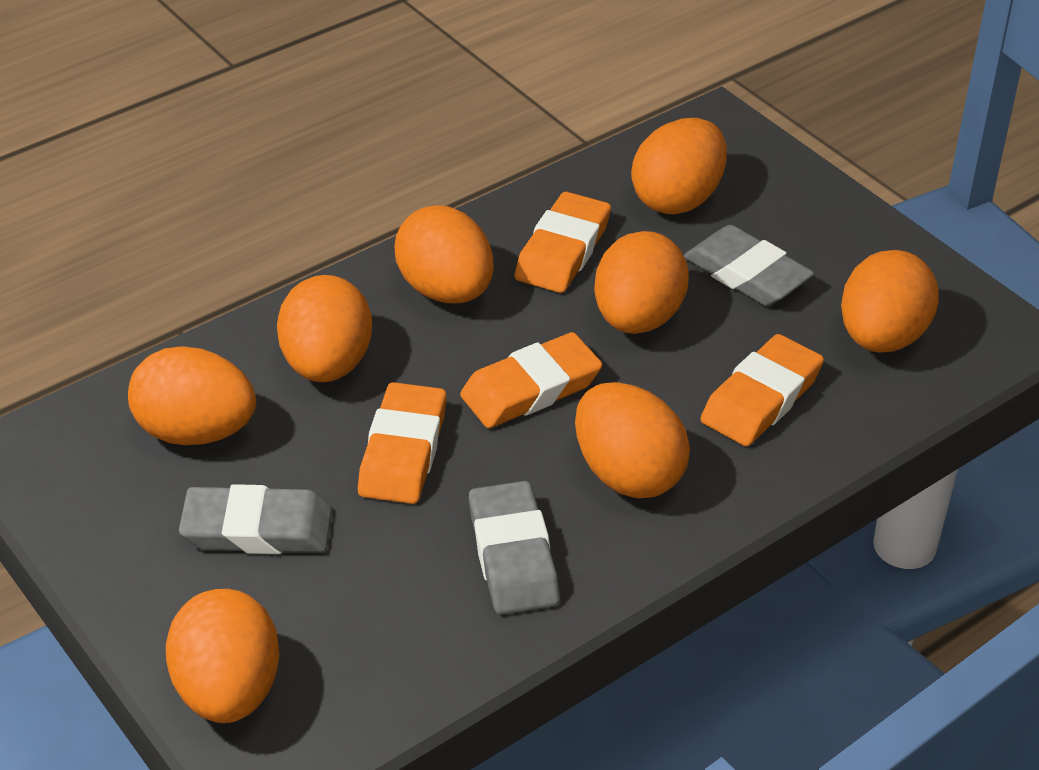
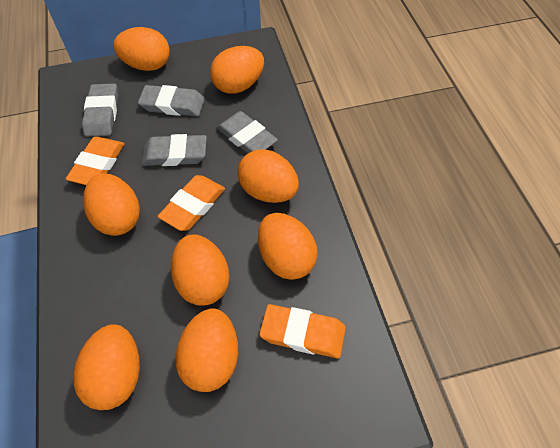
grey eraser: 3 -> 4
orange eraser: 4 -> 3

